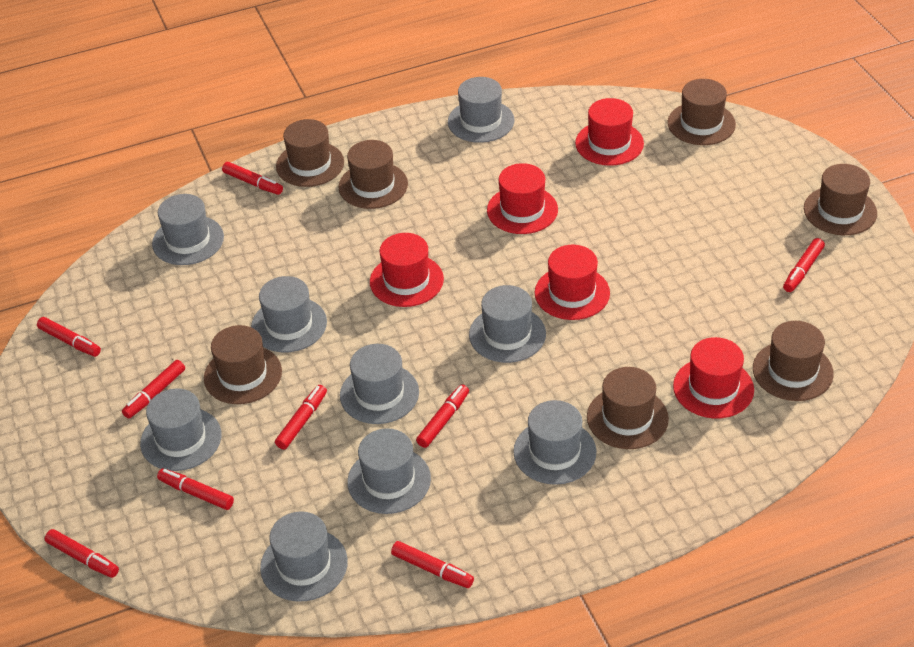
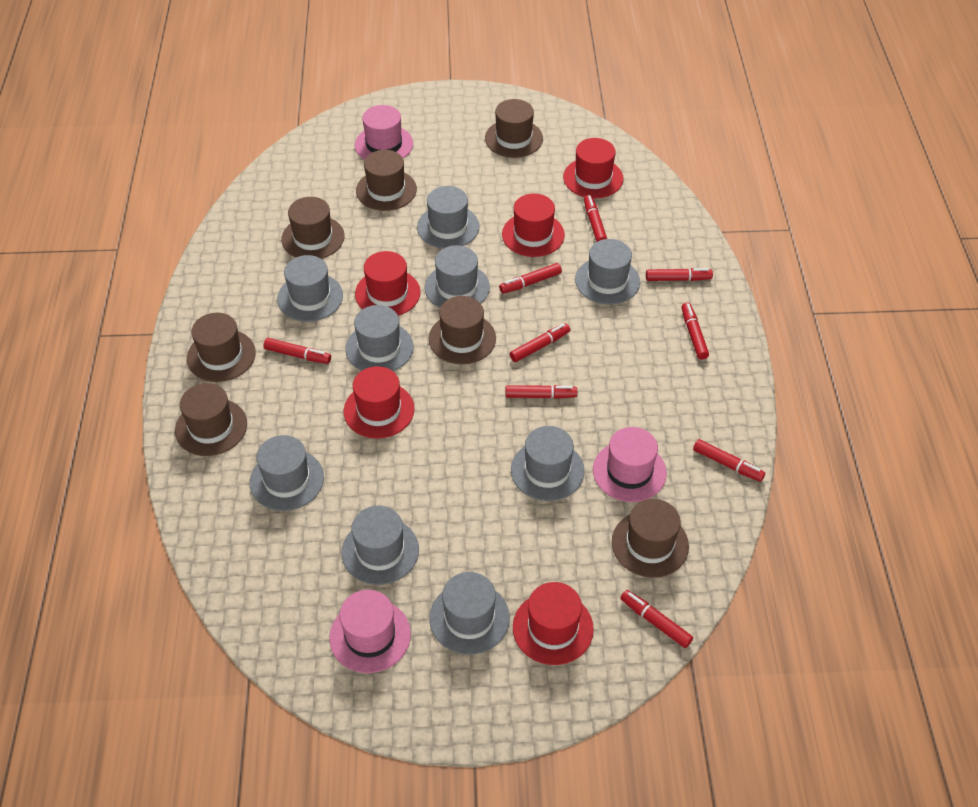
pink hat: 0 -> 3

